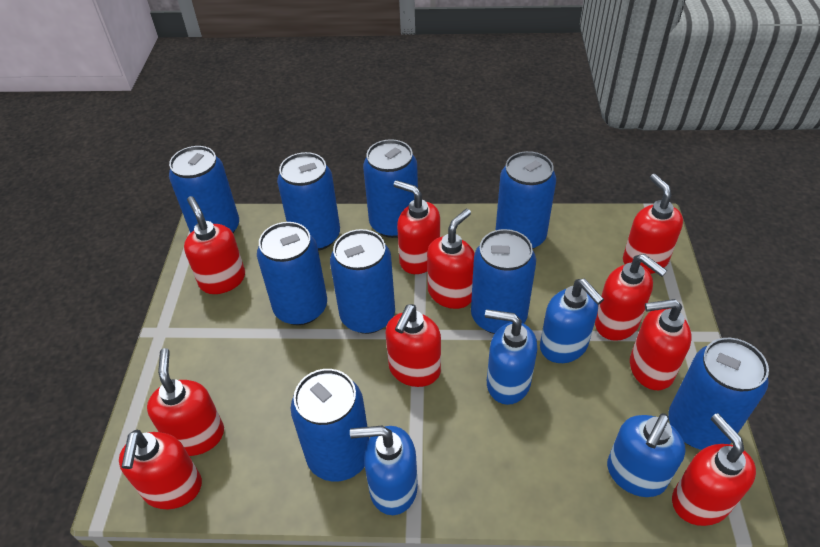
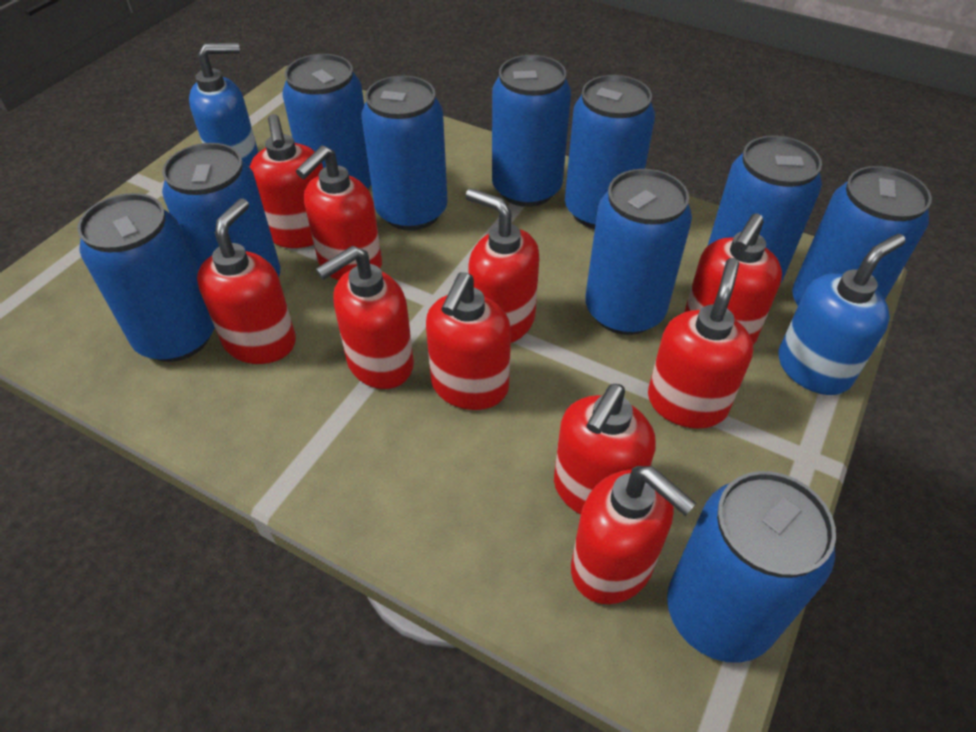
blue can: 9 -> 10
blue soap dispenser: 4 -> 2

